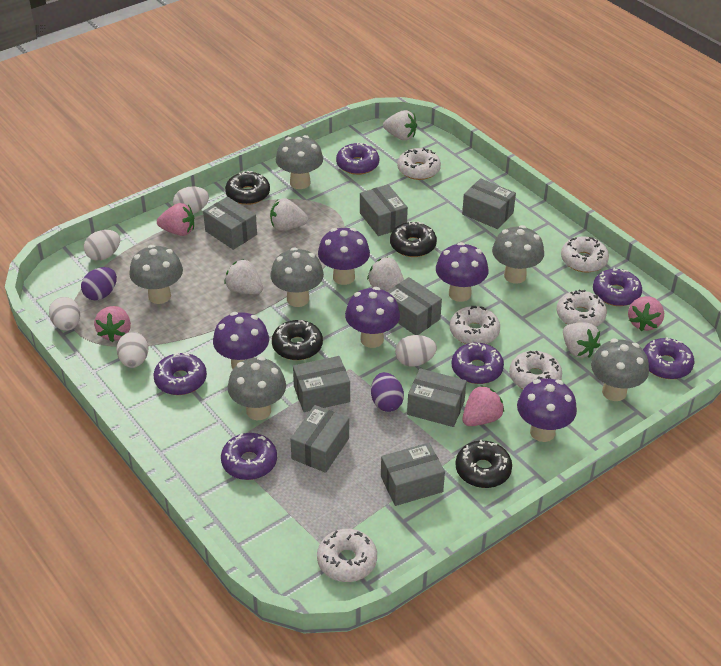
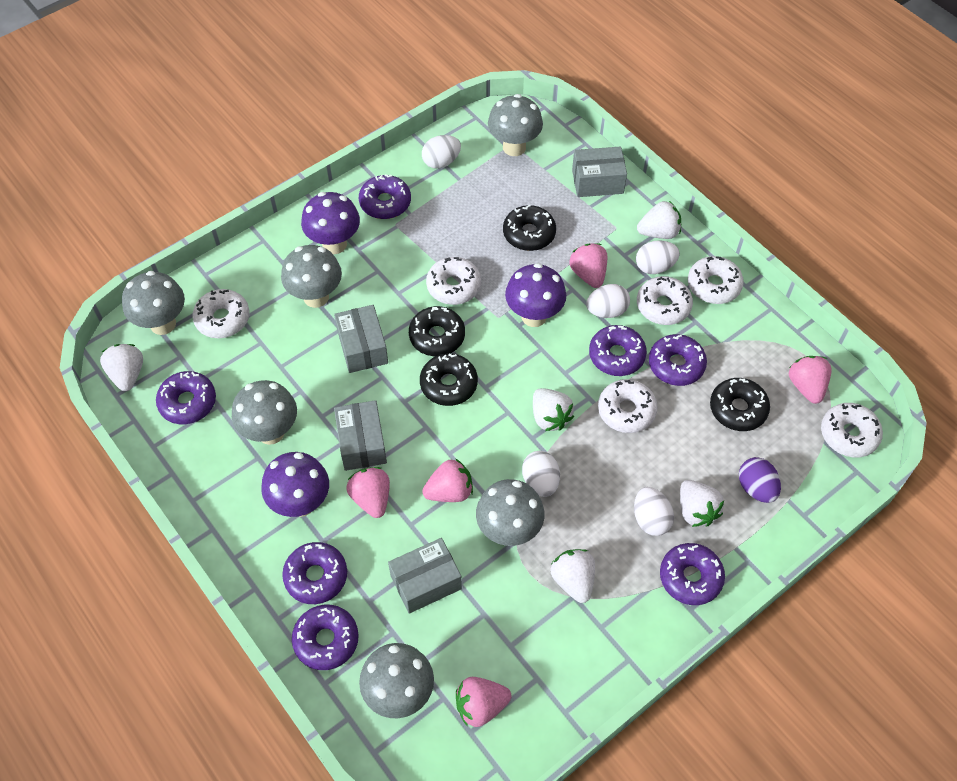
grey box: 8 -> 4
pink strawberry: 4 -> 5
purple donut: 6 -> 7
purple egg: 2 -> 1
purple mushroom: 5 -> 3

